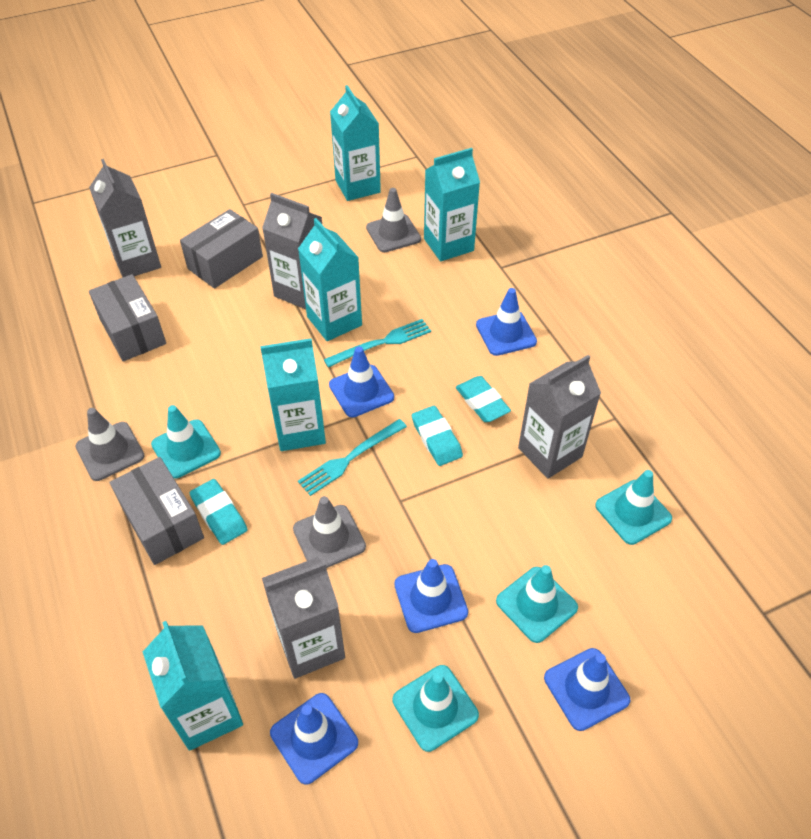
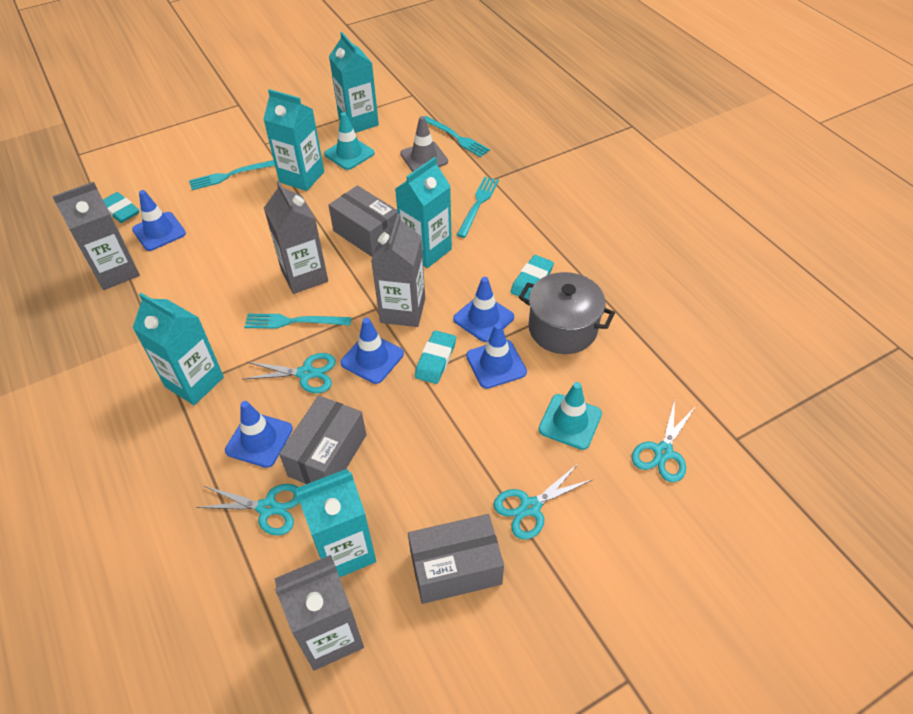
grey pot: 0 -> 1
grey traffic cone: 3 -> 1
turquoise fork: 2 -> 4
turquoise scissors: 0 -> 4
turquoise traffic cone: 4 -> 2

